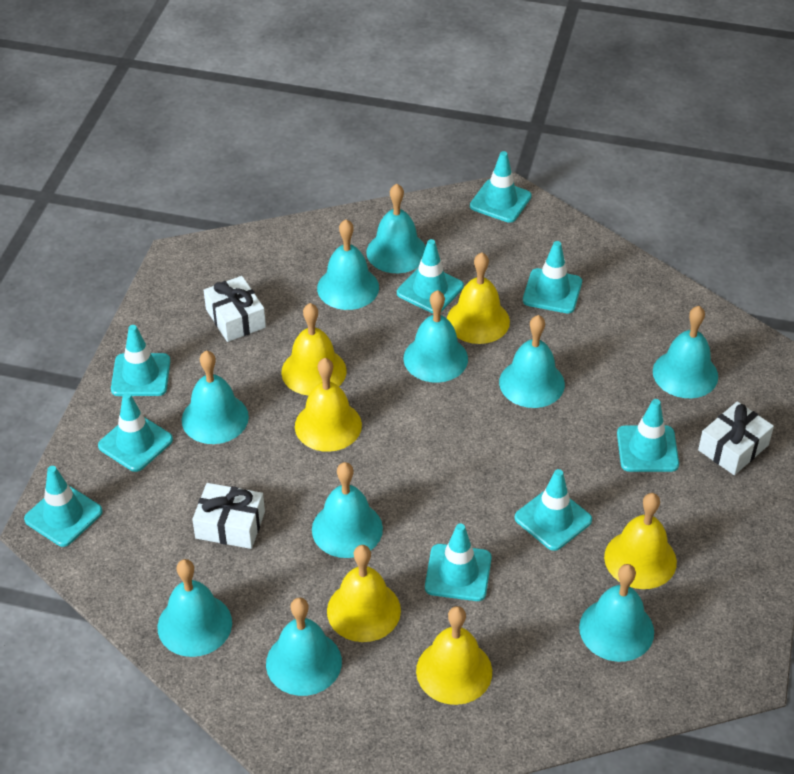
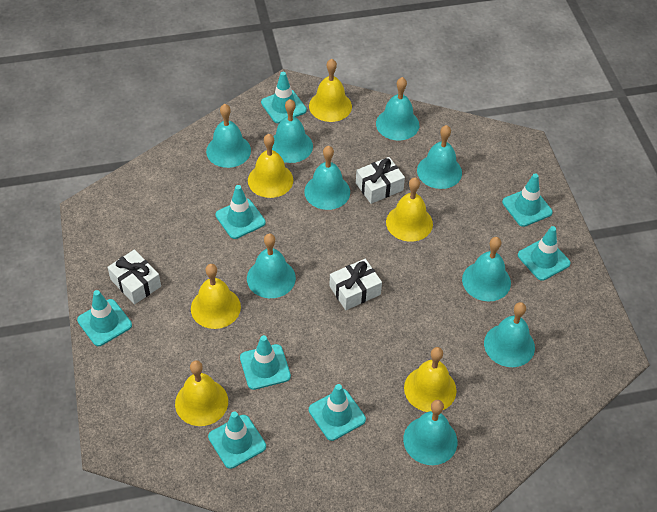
turquoise bell: 10 -> 9
turquoise traffic cone: 9 -> 8

